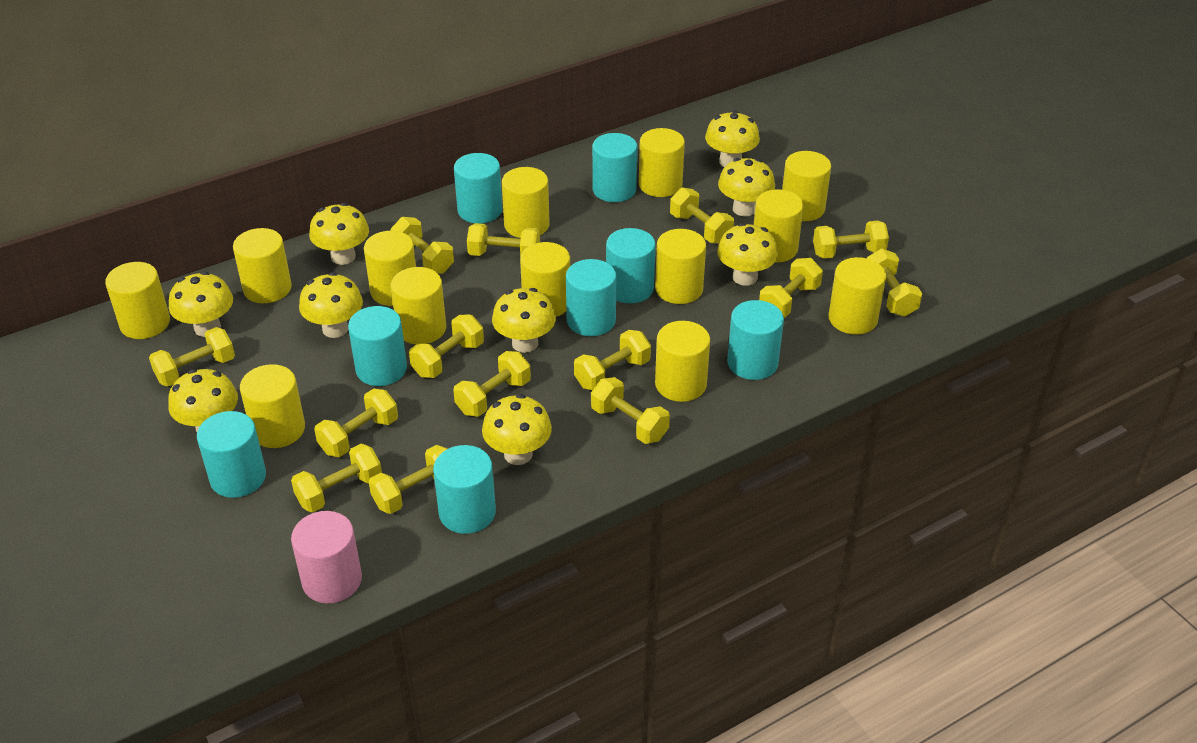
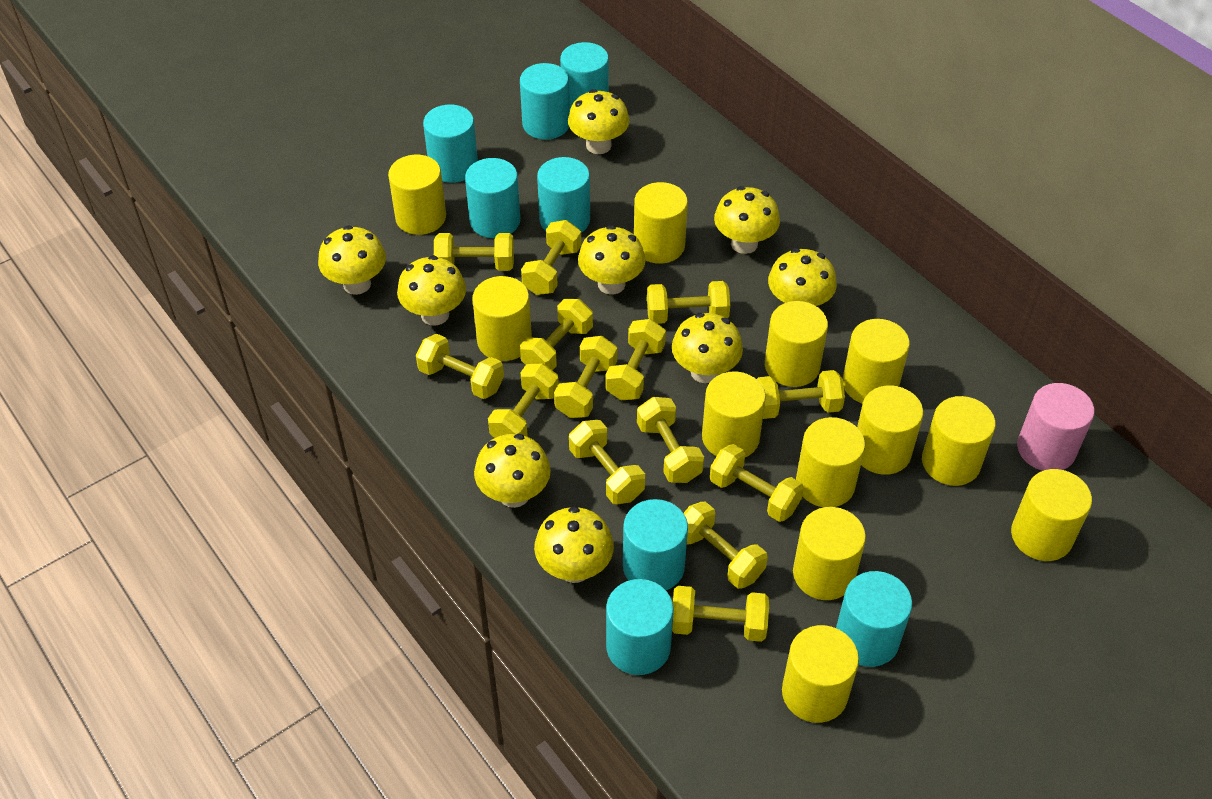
yellow cylinder: 13 -> 12

